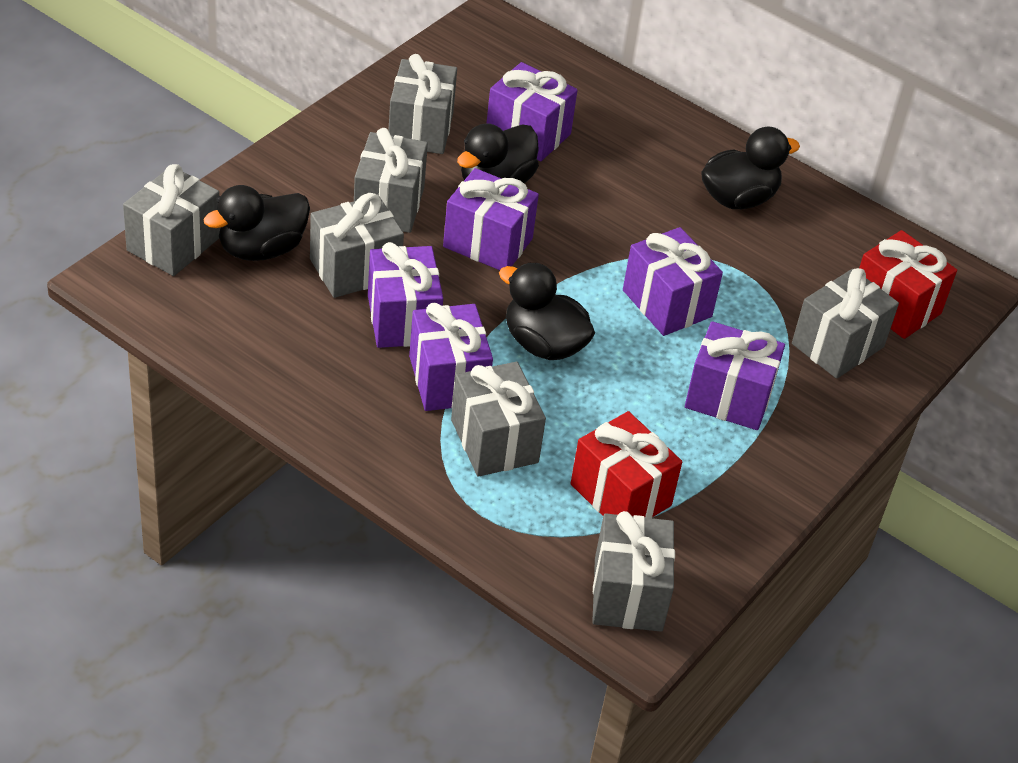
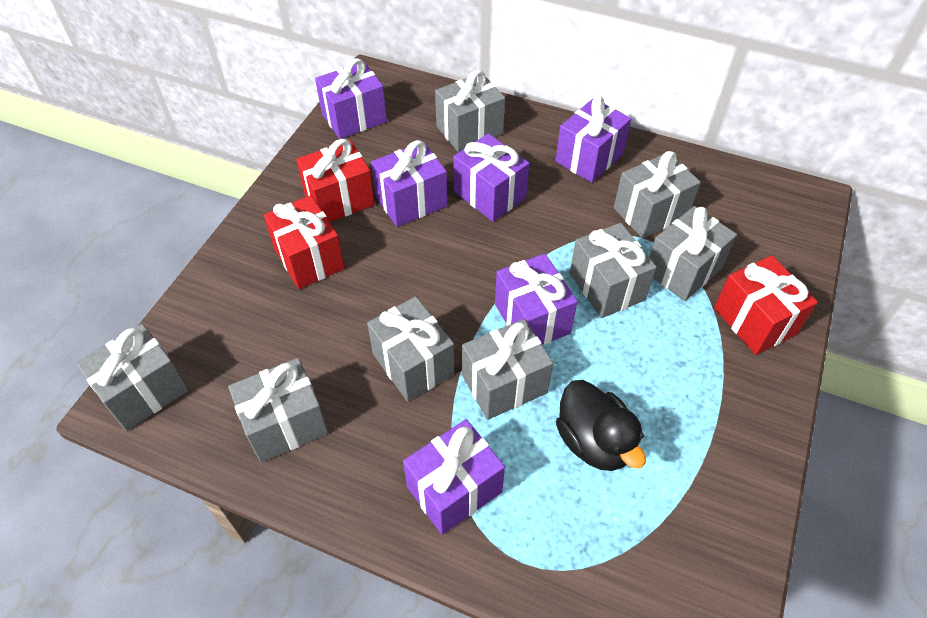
black duck: 4 -> 1
grey gift: 7 -> 8
red gift: 2 -> 3

